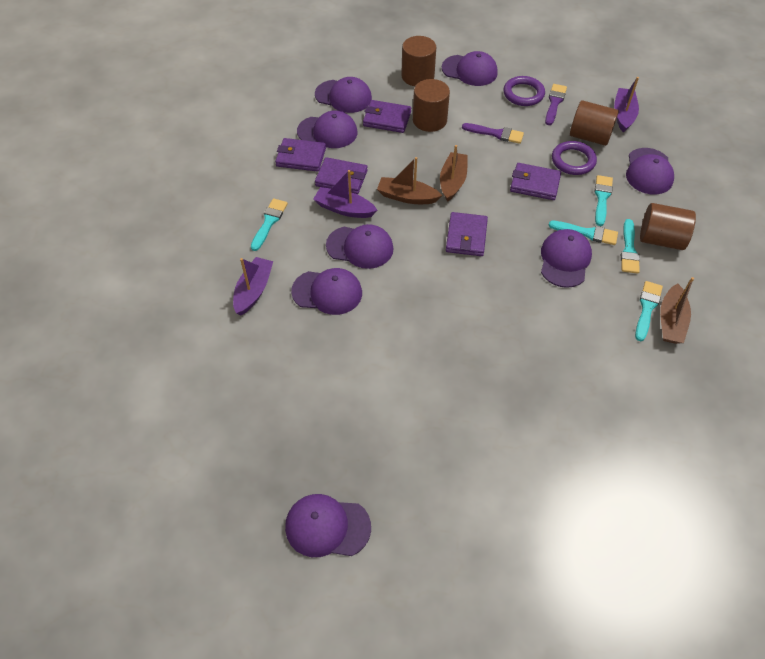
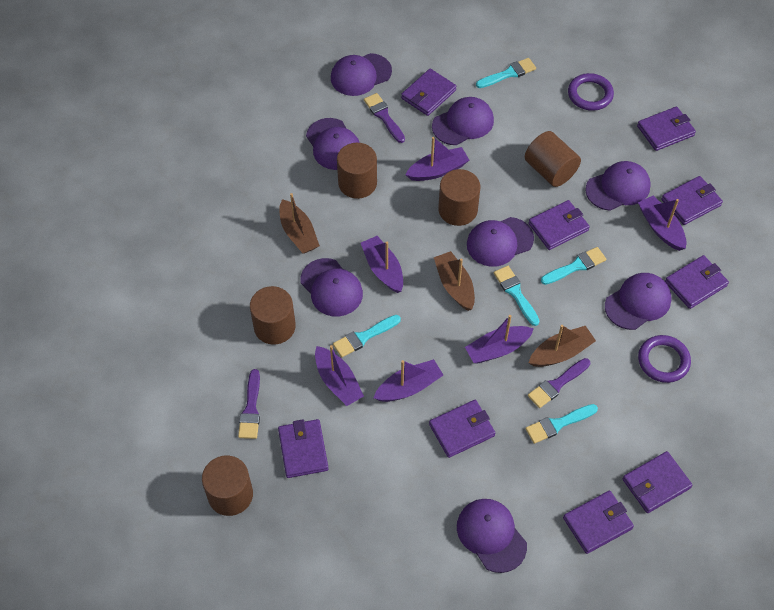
brown cylinder: 4 -> 5
purple boat: 3 -> 6
purple brush: 2 -> 3
purple wallet: 5 -> 9

